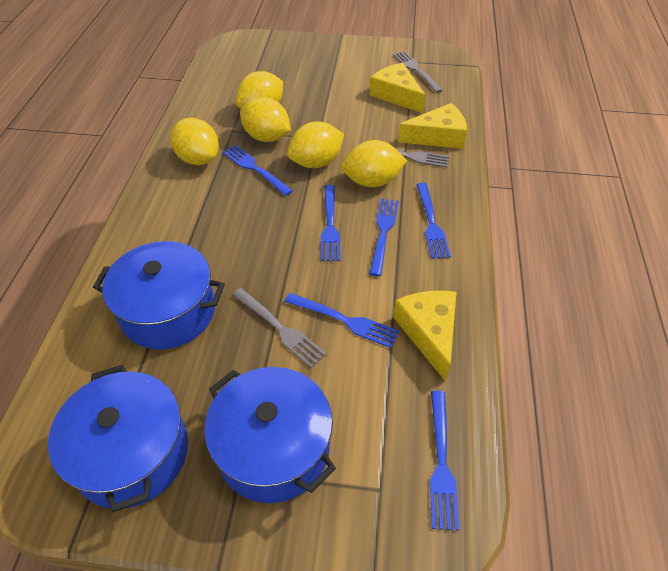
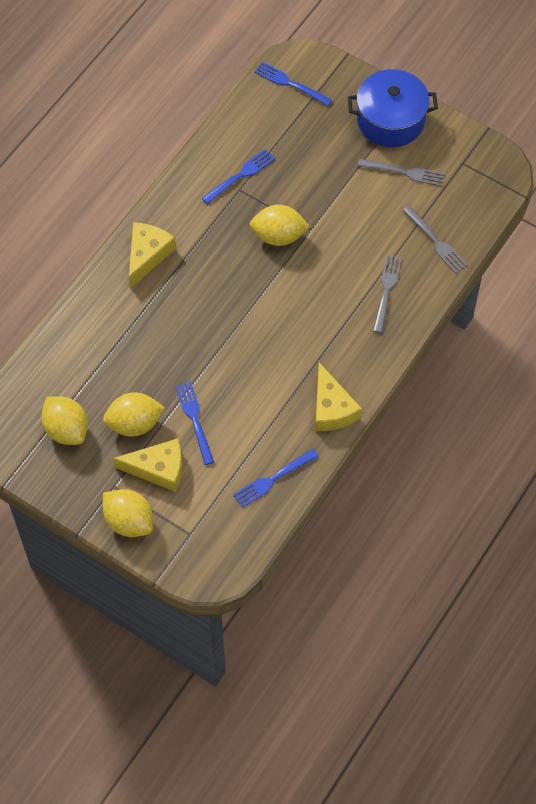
blue fork: 6 -> 4
blue pot: 3 -> 1
yellow lemon: 5 -> 4

